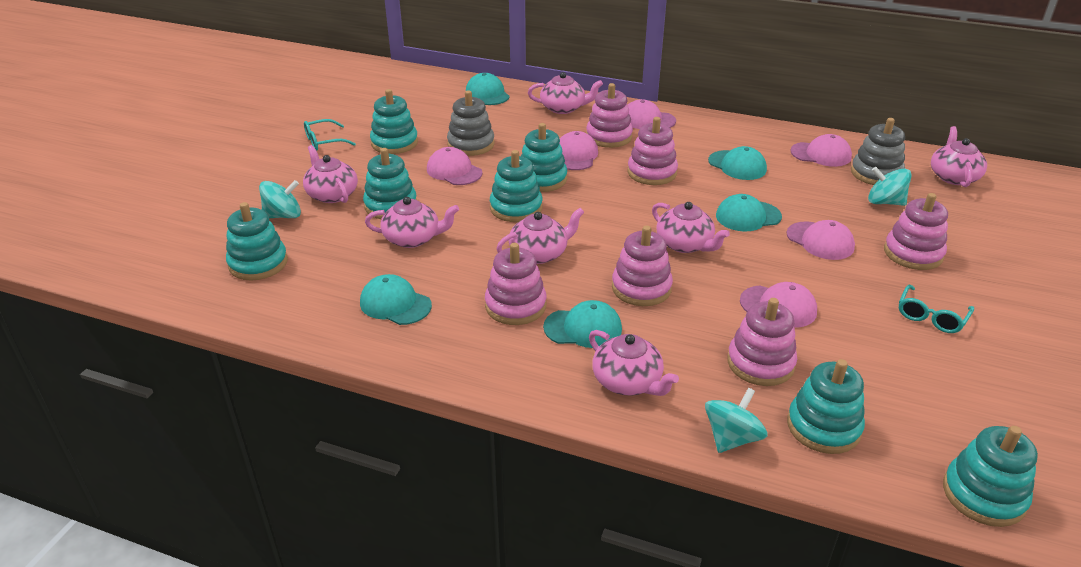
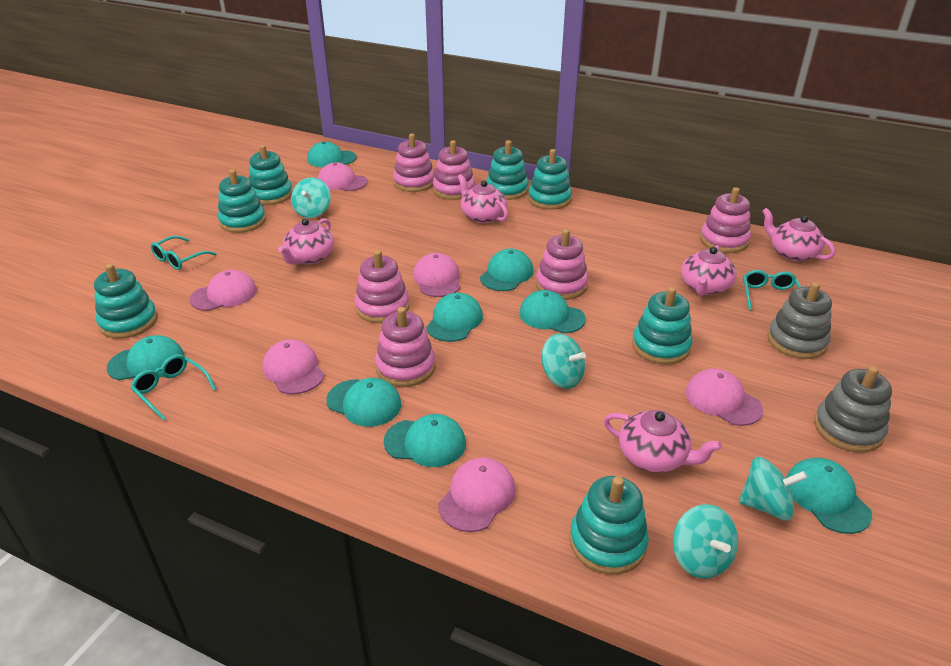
pink teapot: 7 -> 5
turquoise cap: 5 -> 8
turquoise glasses: 2 -> 3
turquoise spinning top: 3 -> 4

